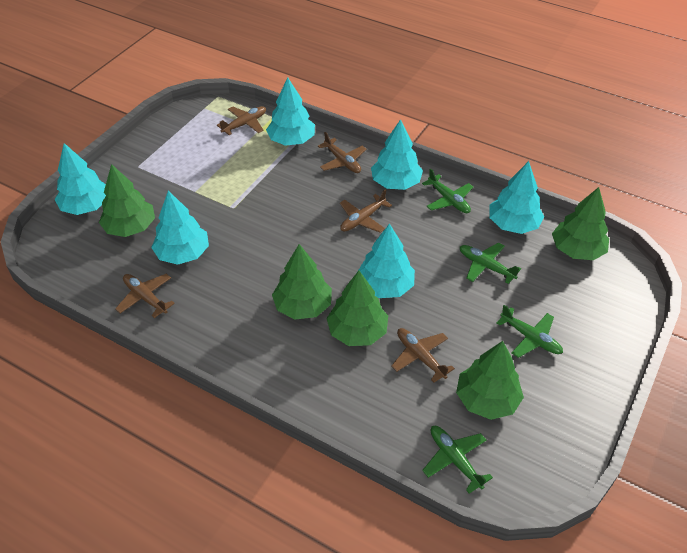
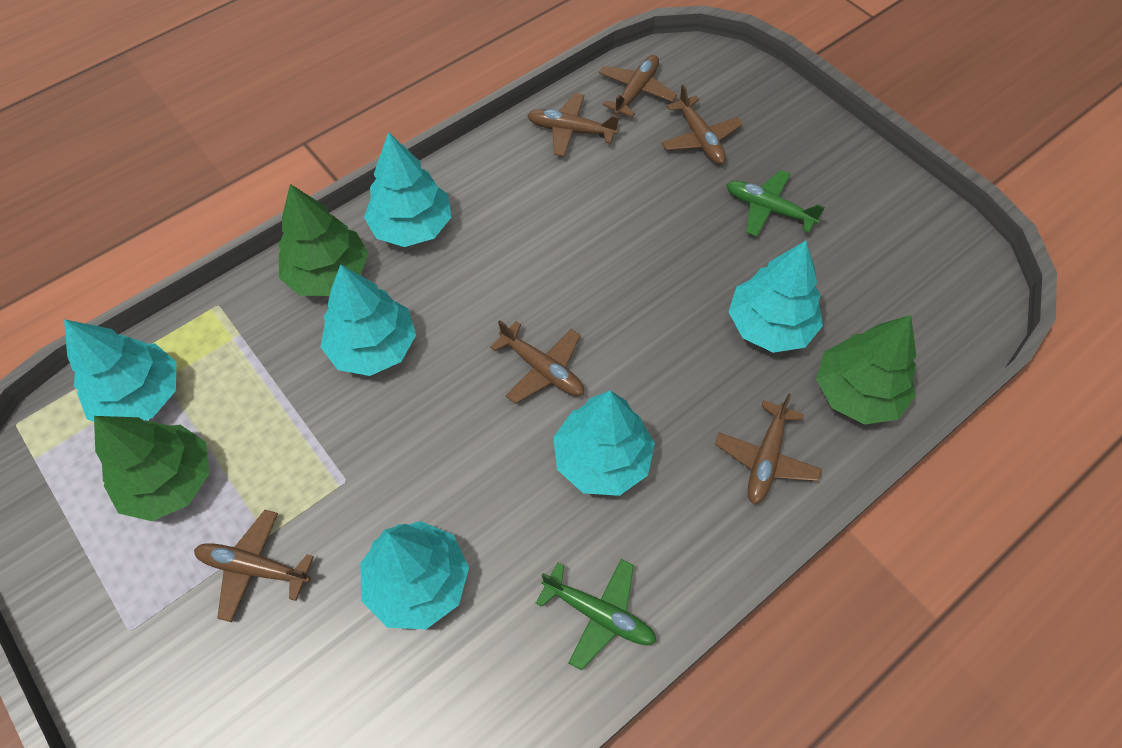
brown plane: 5 -> 6
green plane: 4 -> 2
green tree: 5 -> 3

